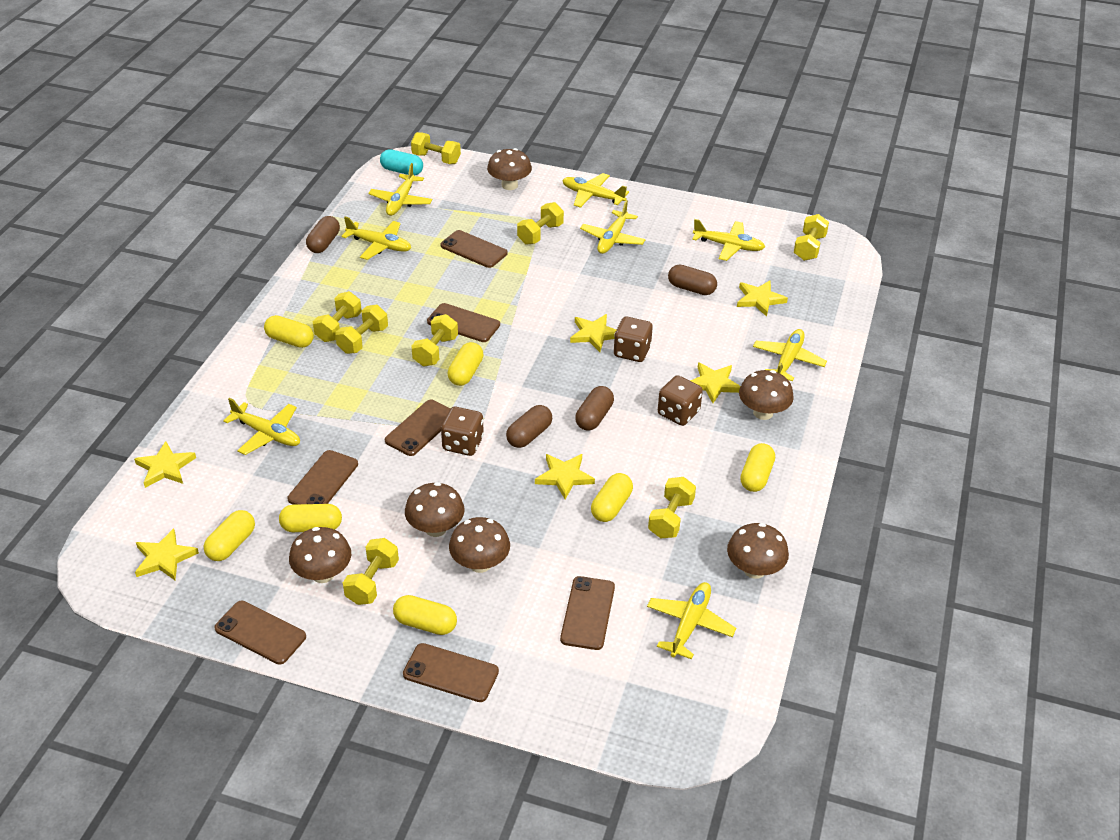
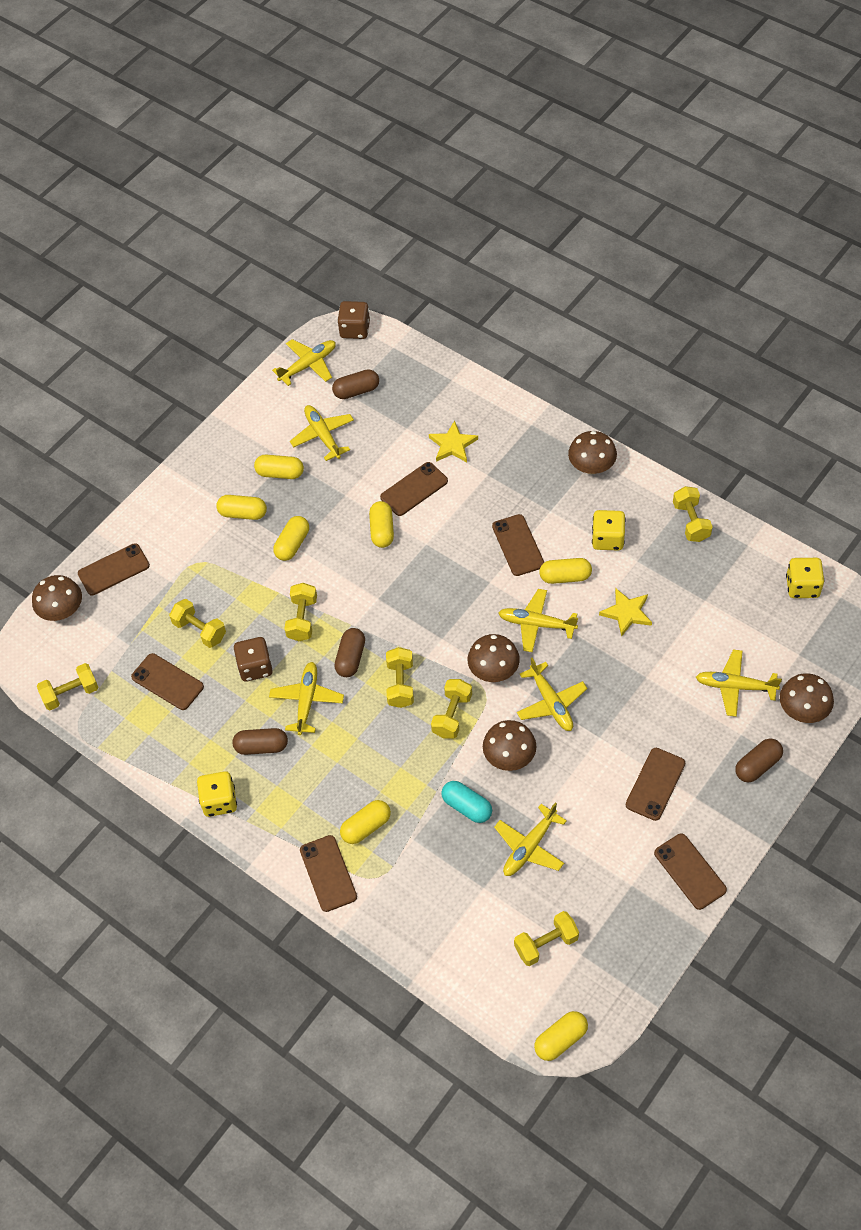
brown dice: 3 -> 2
brown mushroom: 6 -> 5
yellow dice: 0 -> 3
yellow dumbbell: 8 -> 7
yellow plane: 8 -> 7
yellow star: 6 -> 2

